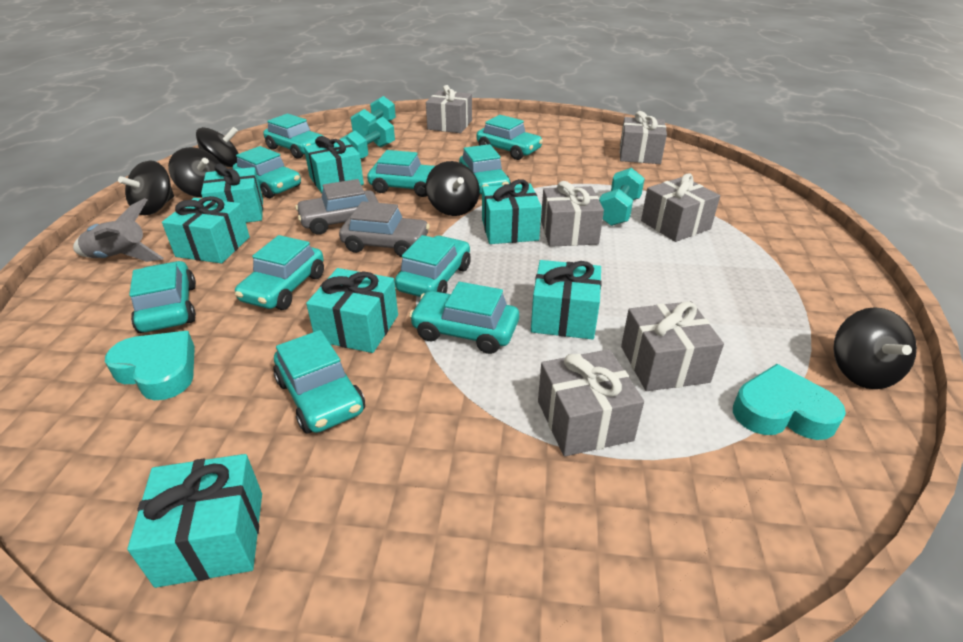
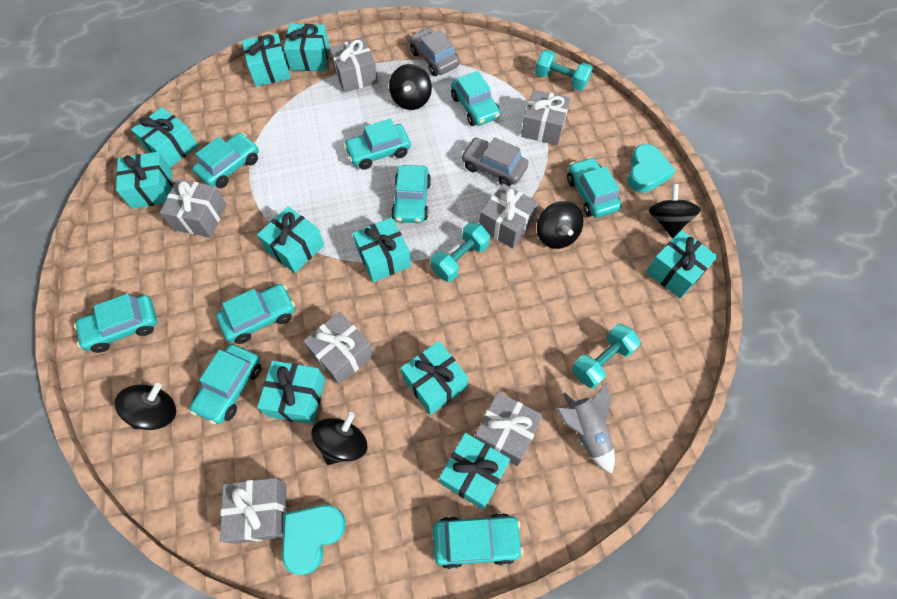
grey gift: 6 -> 7
turquoise car: 10 -> 9
turquoise gift: 7 -> 10

